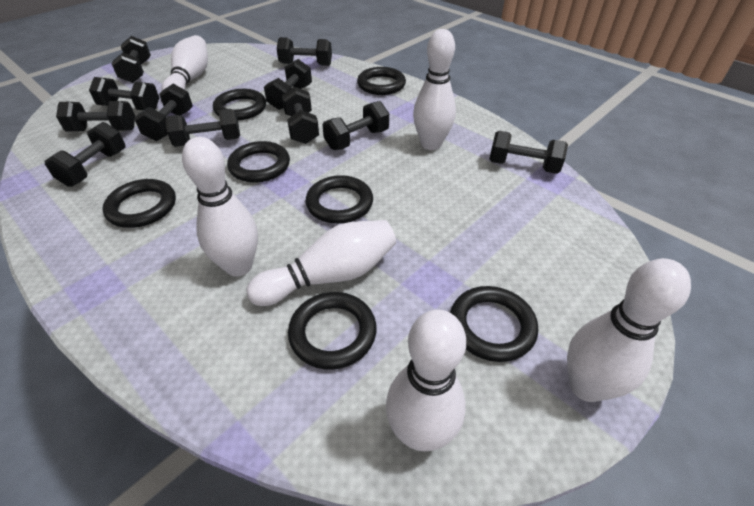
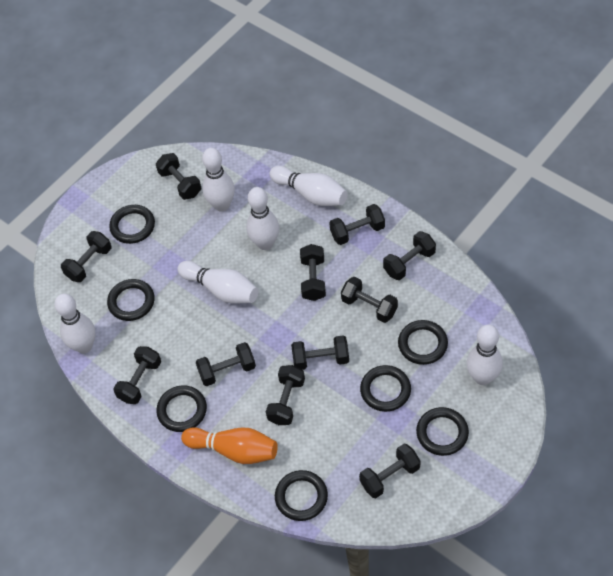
orange bowling pin: 0 -> 1

